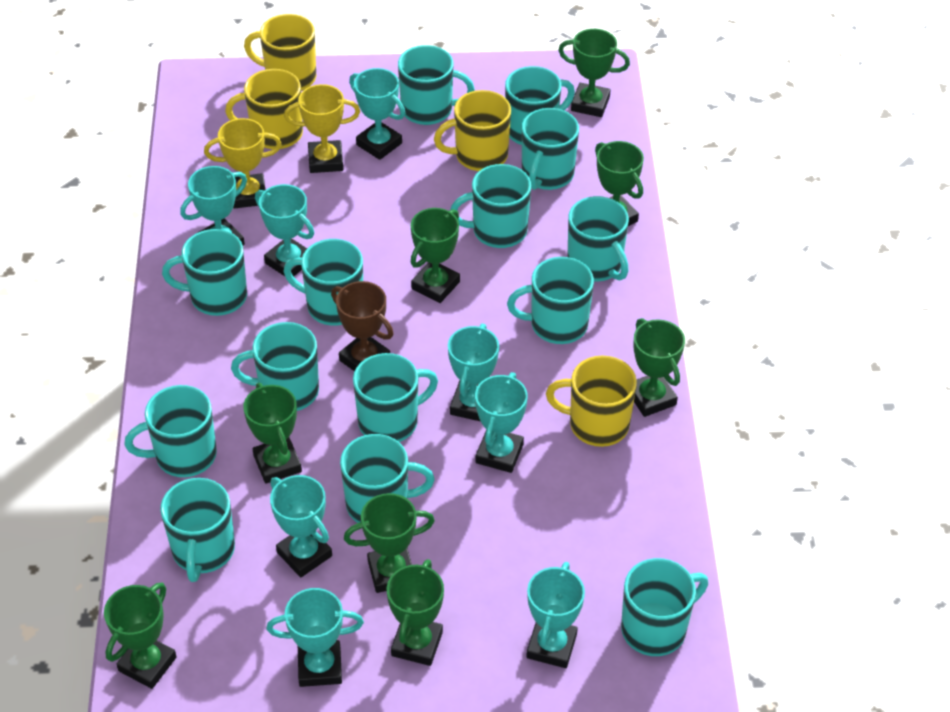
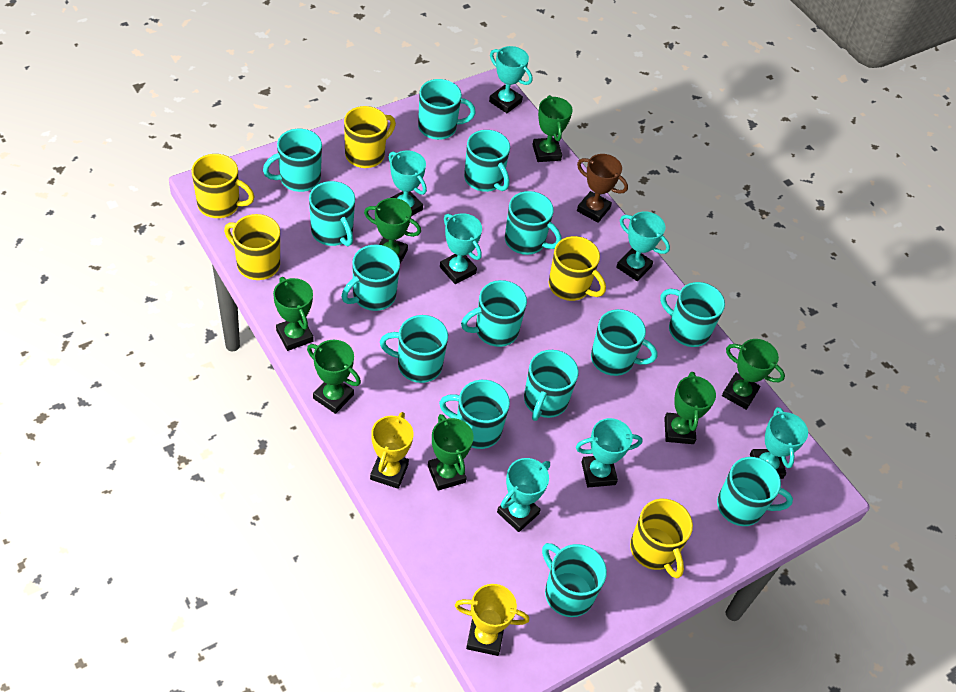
green trophy: 8 -> 7
turquoise trophy: 8 -> 7
yellow mug: 4 -> 5

